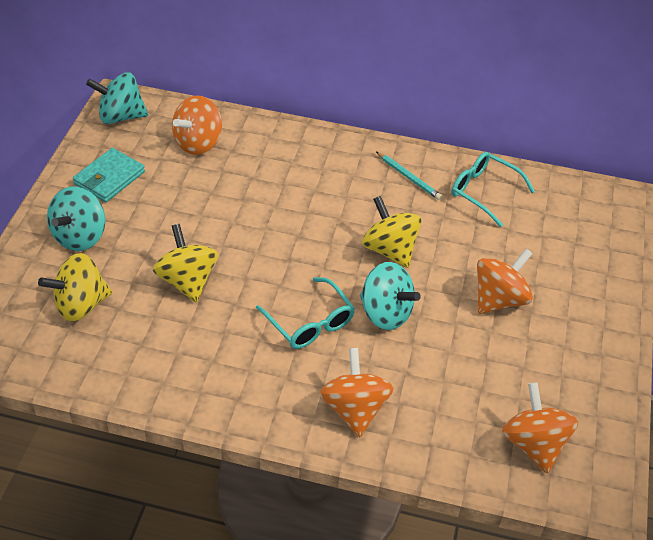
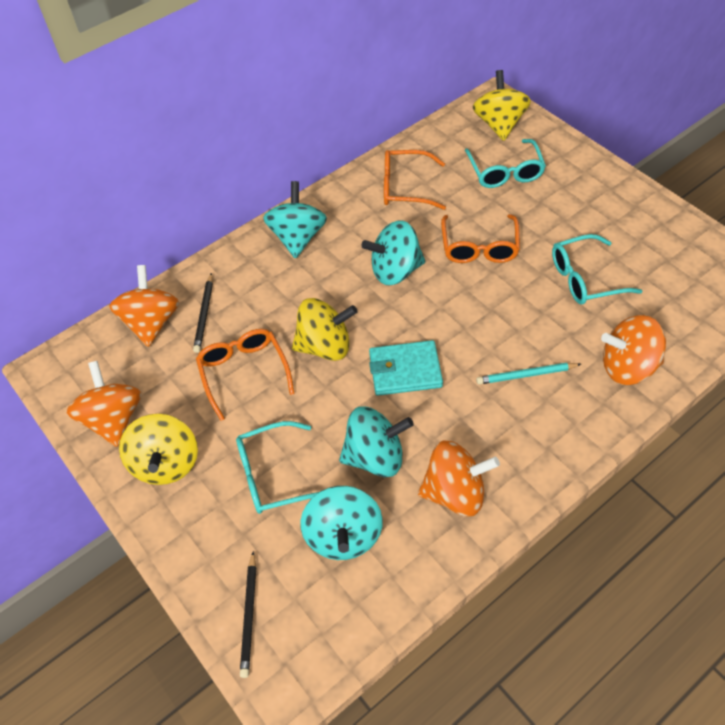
black pencil: 0 -> 2
orange glasses: 0 -> 3
turquoise glasses: 2 -> 3
turquoise spinning top: 3 -> 4

